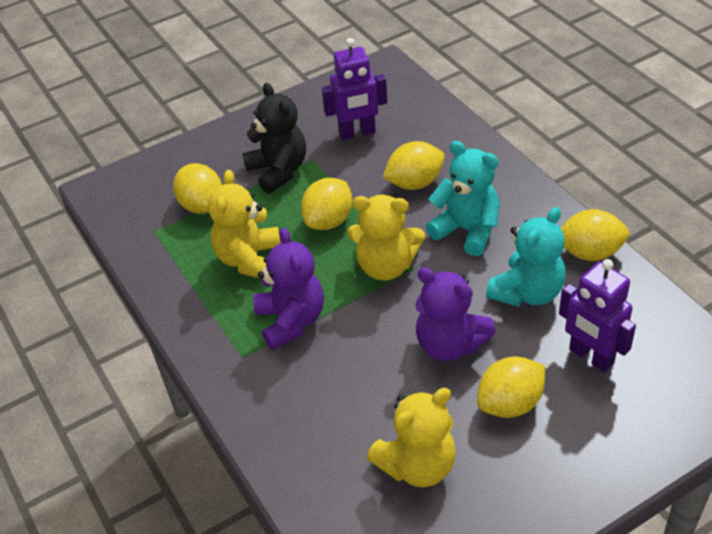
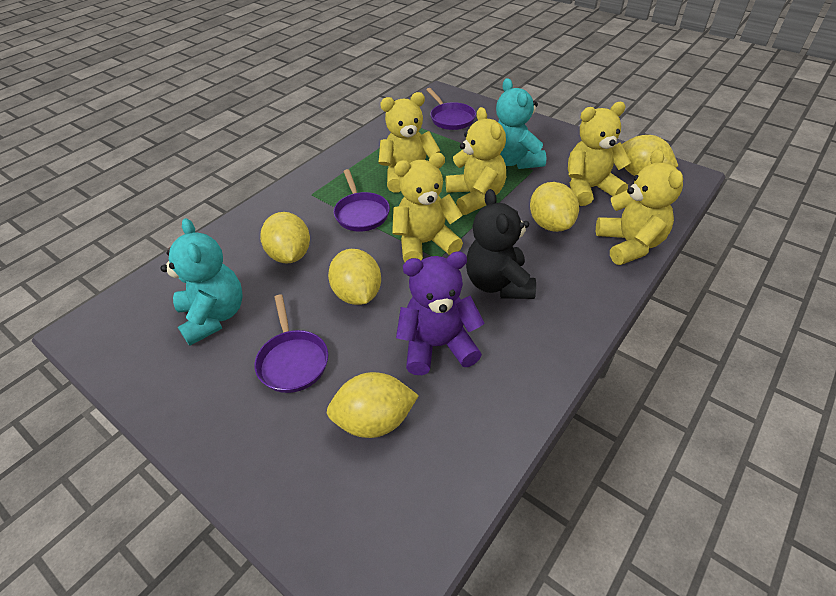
purple pan: 0 -> 3
purple robot: 2 -> 0
purple teddy bear: 2 -> 1
yellow teddy bear: 3 -> 5

